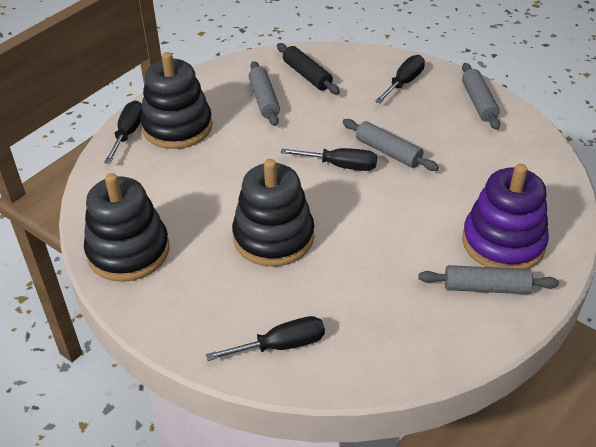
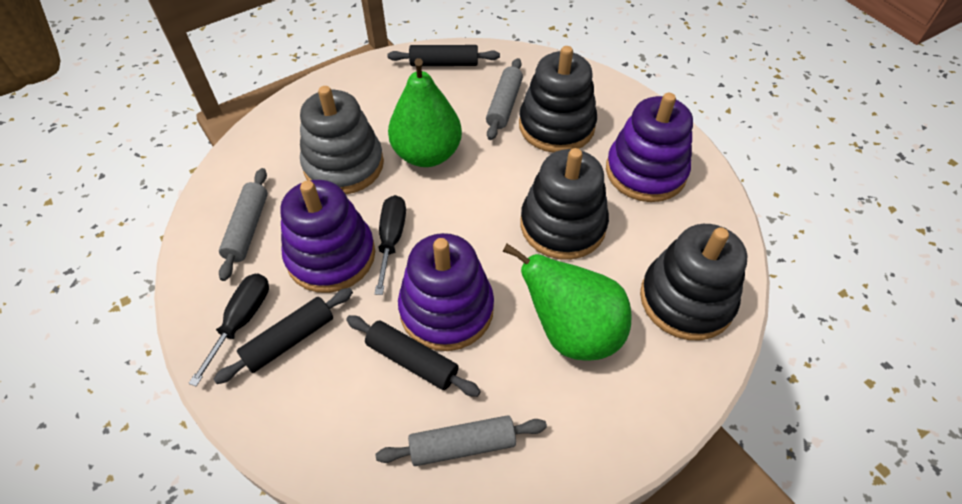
black rolling pin: 1 -> 3
black screwdriver: 4 -> 2
green pear: 0 -> 2
grey rolling pin: 4 -> 3
grey stacking toy: 0 -> 1
purple stacking toy: 1 -> 3

